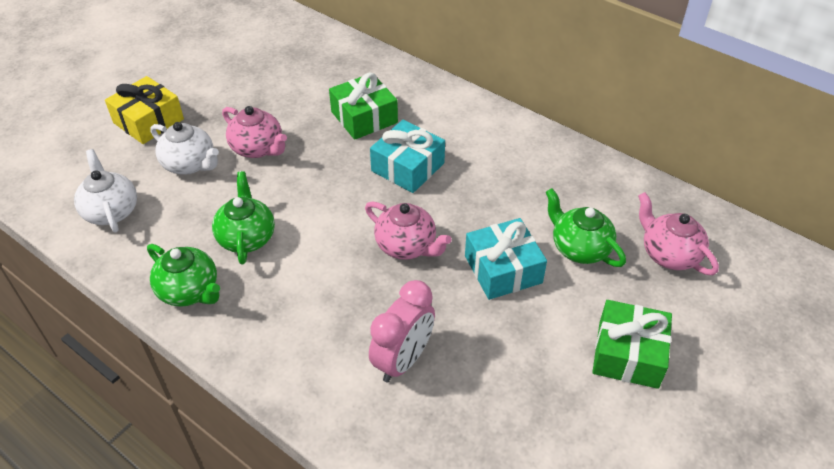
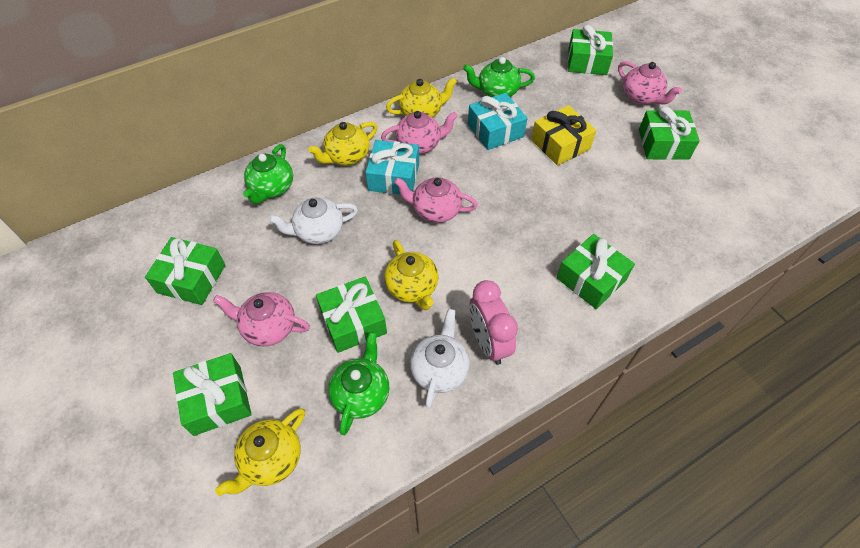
green gift: 2 -> 6
pink teapot: 3 -> 4
yellow teapot: 0 -> 4

